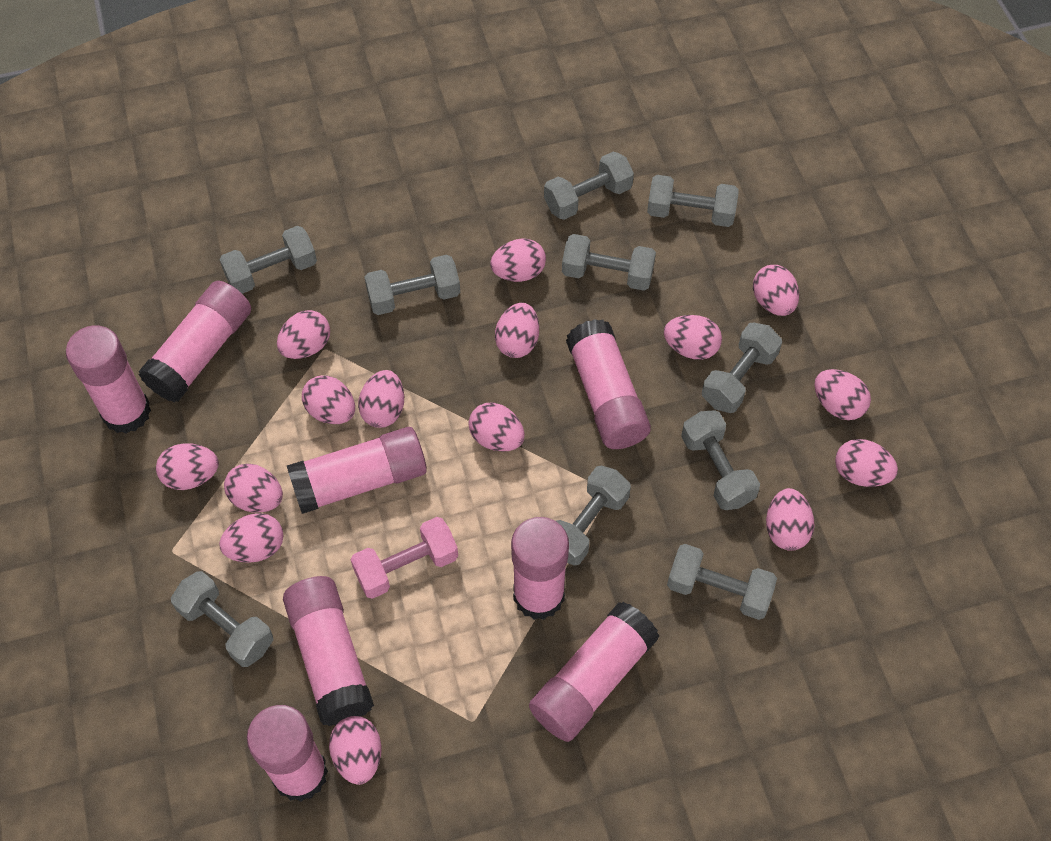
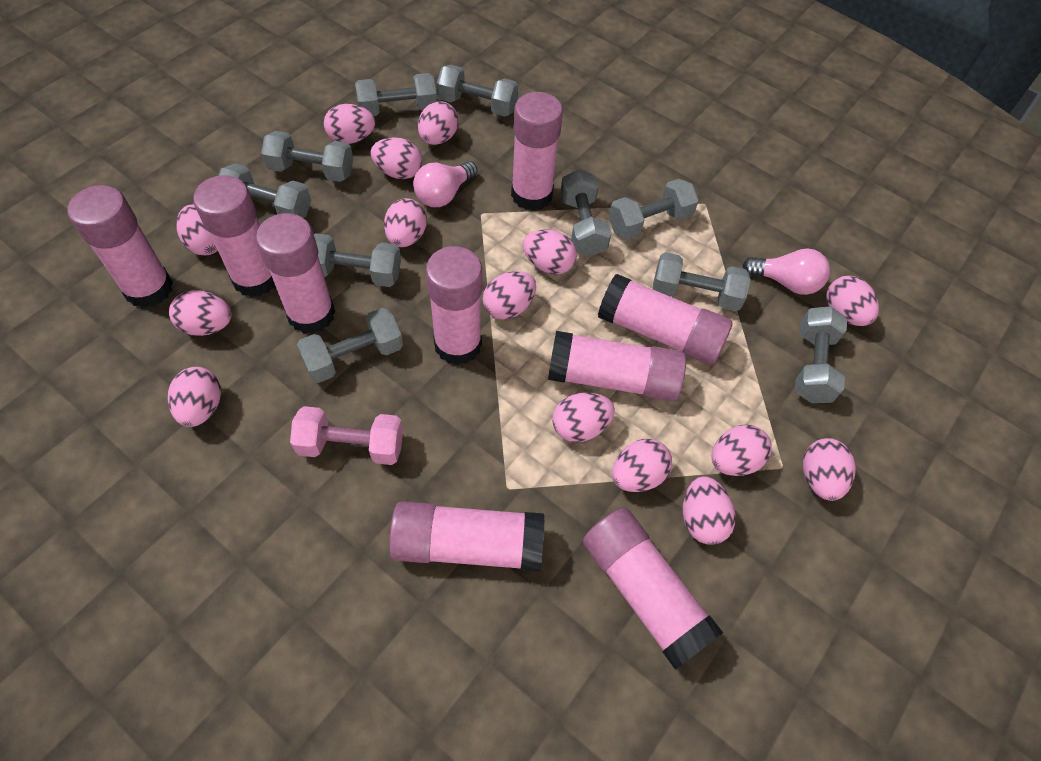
pink glue stick: 8 -> 9
pink light bulb: 0 -> 2

